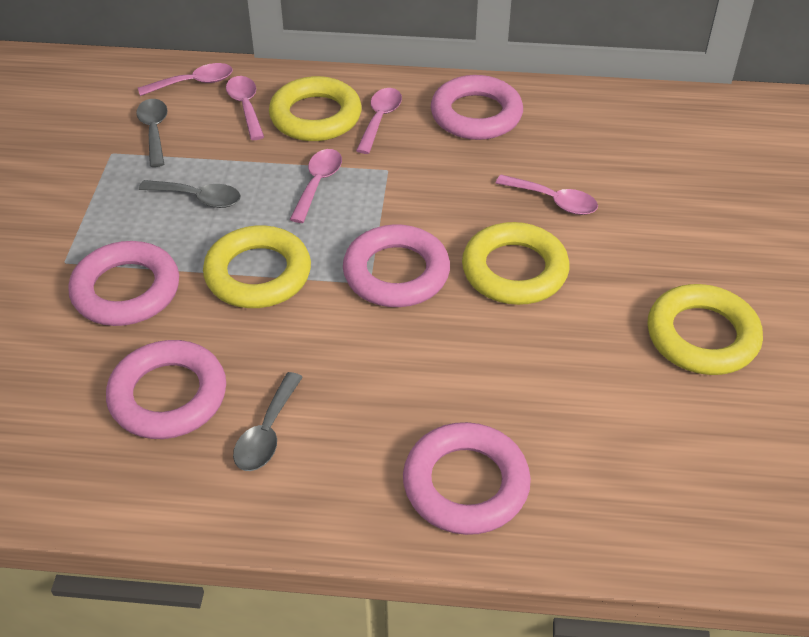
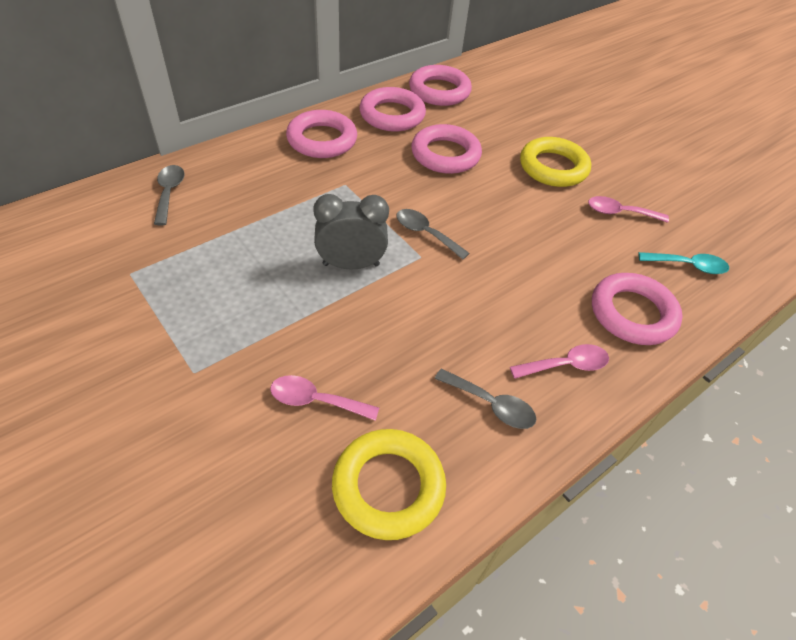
grey clock: 0 -> 1
pink spoon: 5 -> 3
turquoise spoon: 0 -> 1
yellow ring: 4 -> 2

